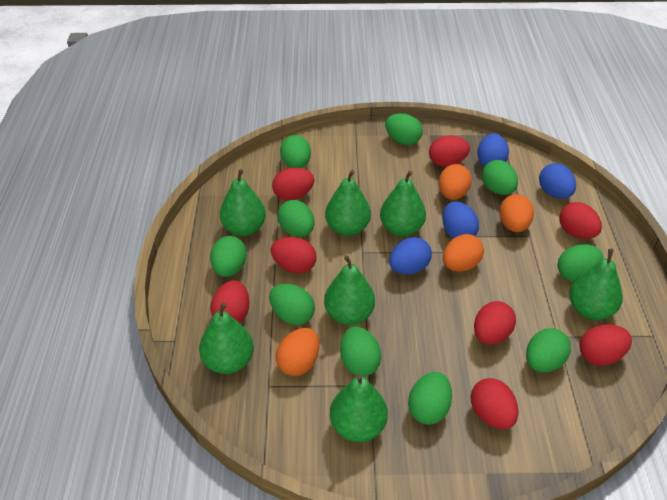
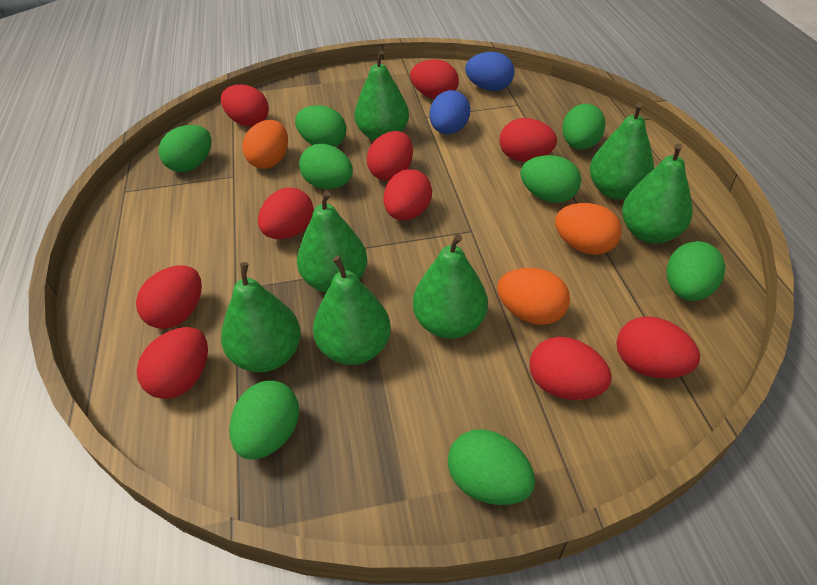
blue egg: 4 -> 2
green egg: 10 -> 8
orange egg: 4 -> 3
red egg: 8 -> 10

